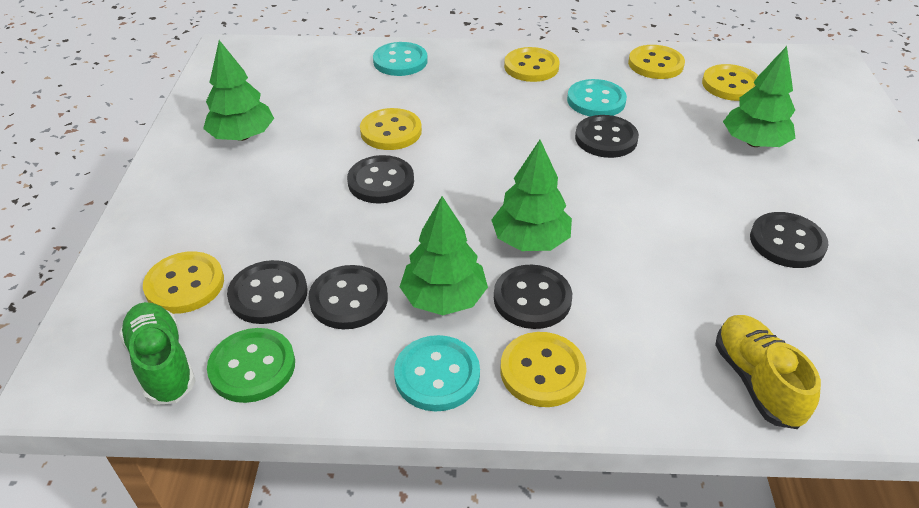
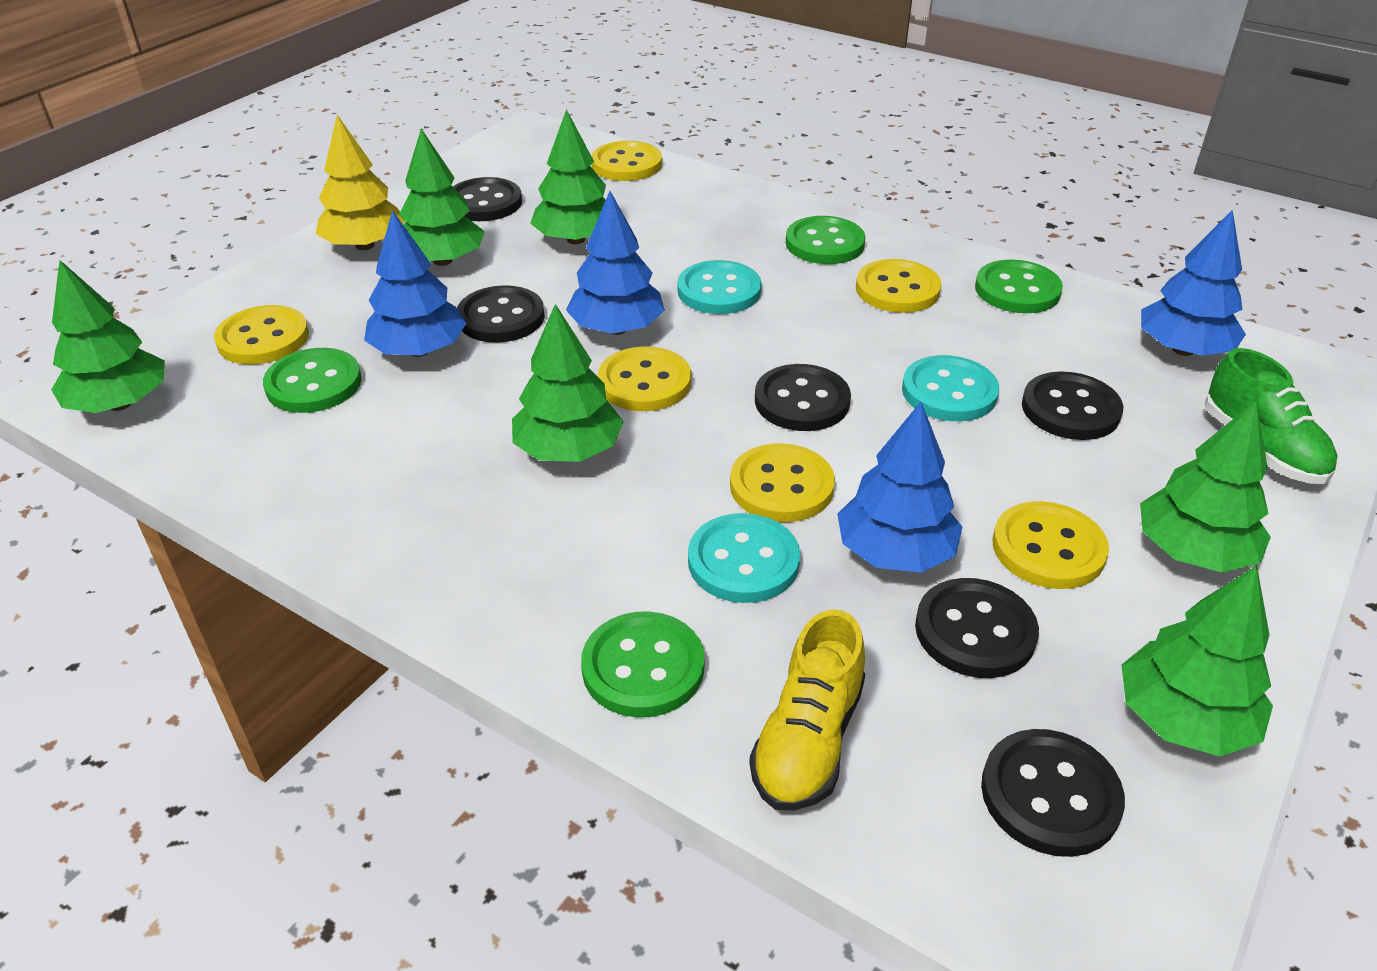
blue tree: 0 -> 4
green button: 1 -> 4
green tree: 4 -> 6
yellow tree: 0 -> 1

